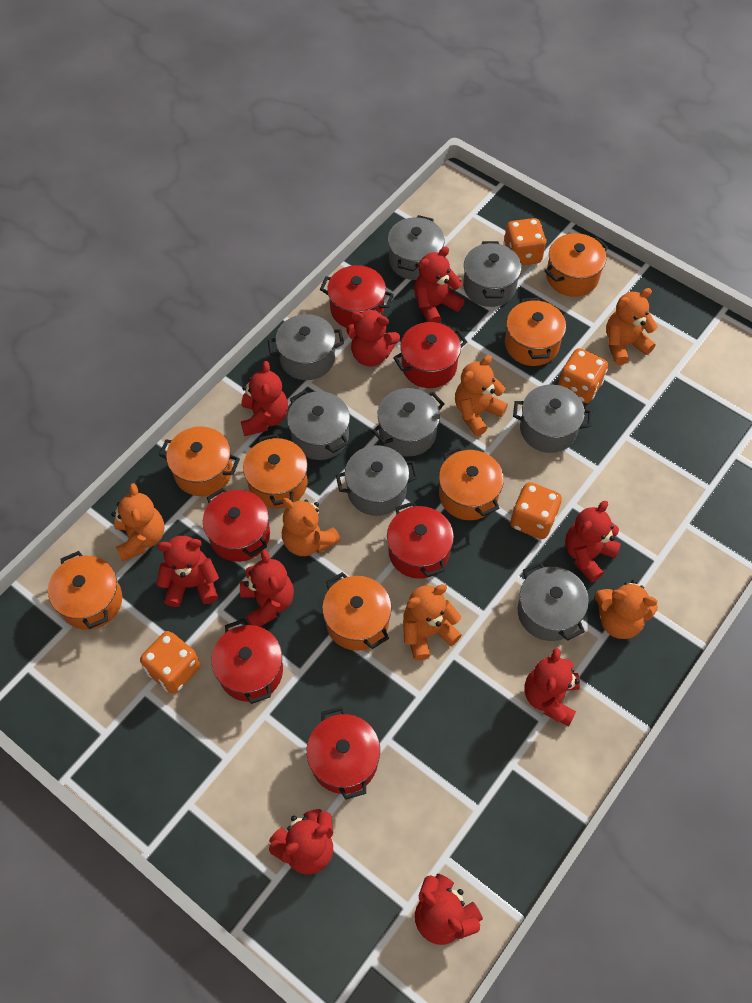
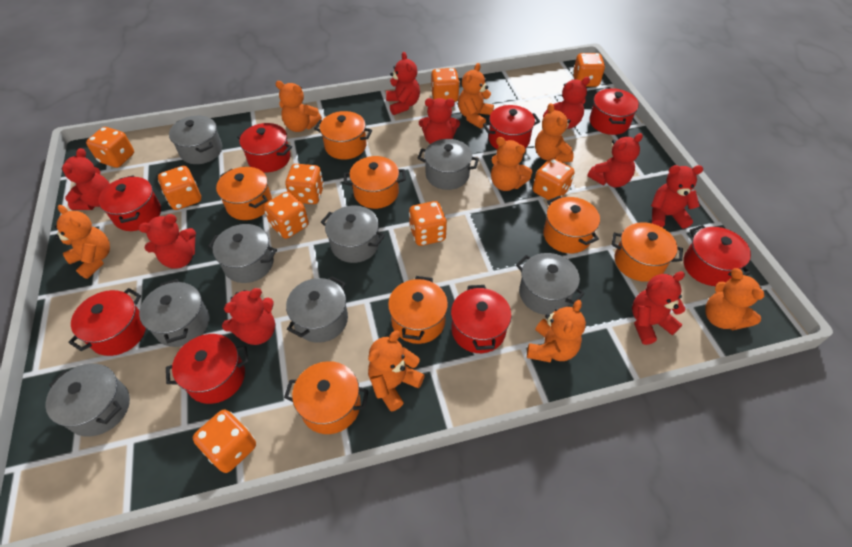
orange dice: 4 -> 9
orange teddy bear: 6 -> 8
red pot: 6 -> 8

